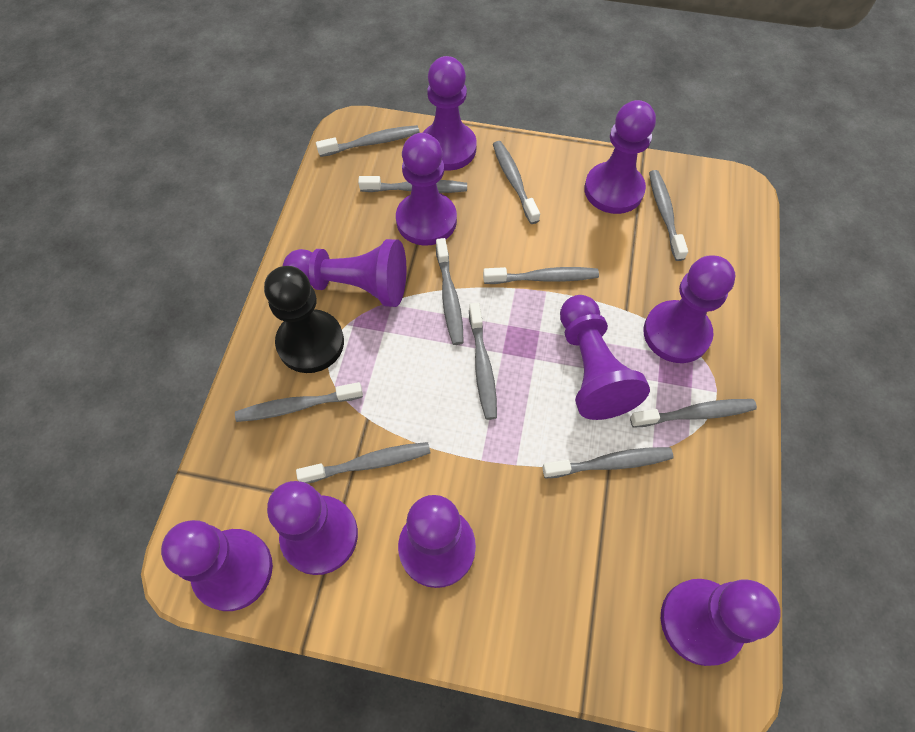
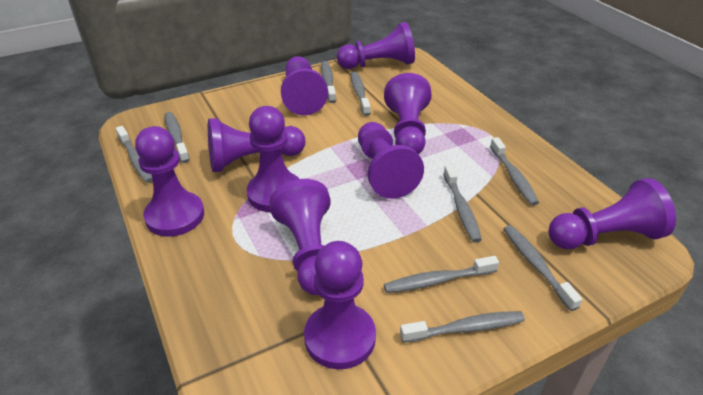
black pawn: 1 -> 0
grey toothbrush: 11 -> 9

